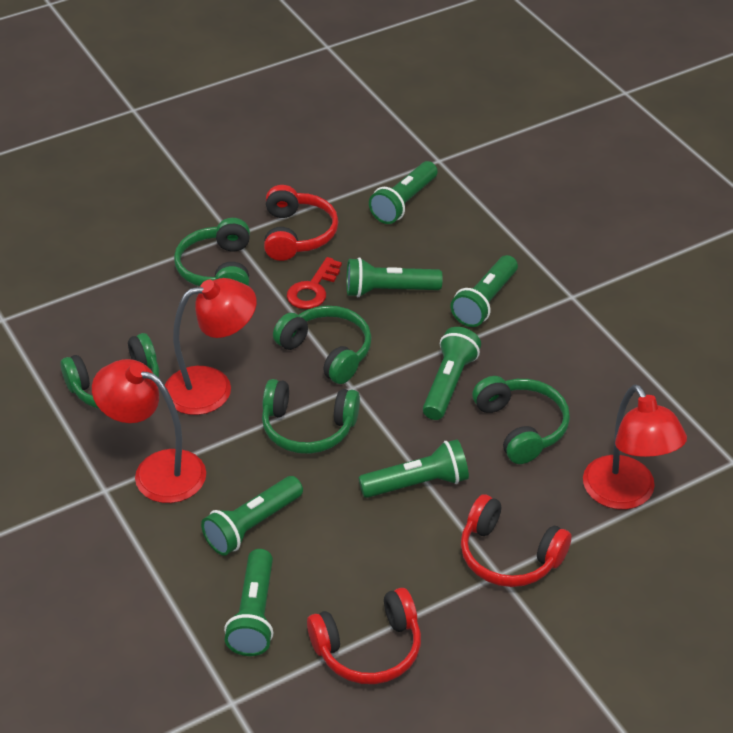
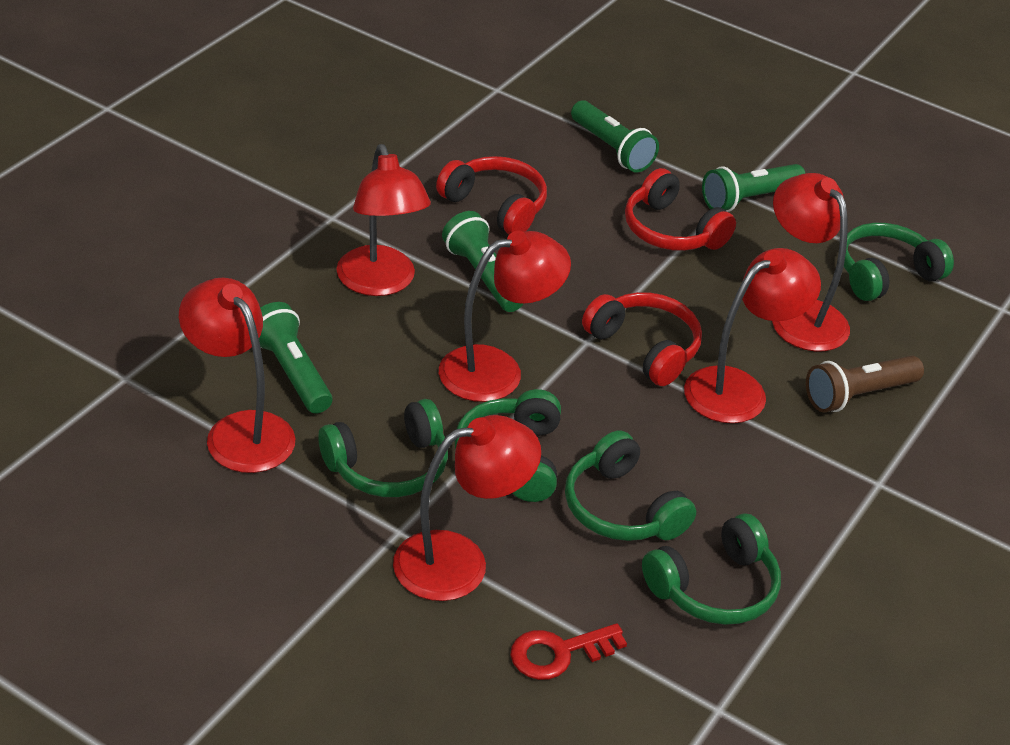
brown flashlight: 0 -> 1
green flashlight: 7 -> 4
red lamp: 3 -> 6

